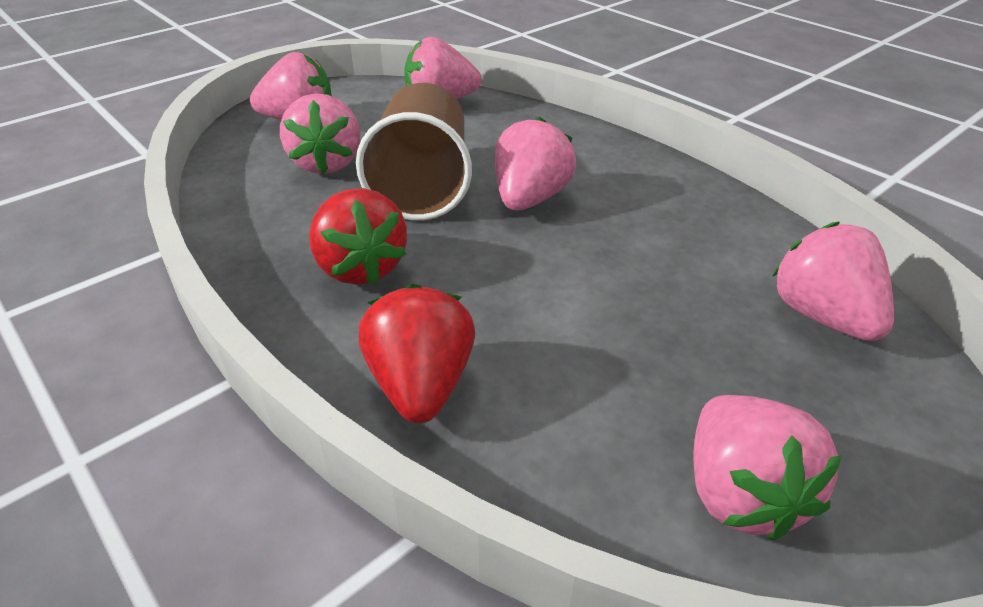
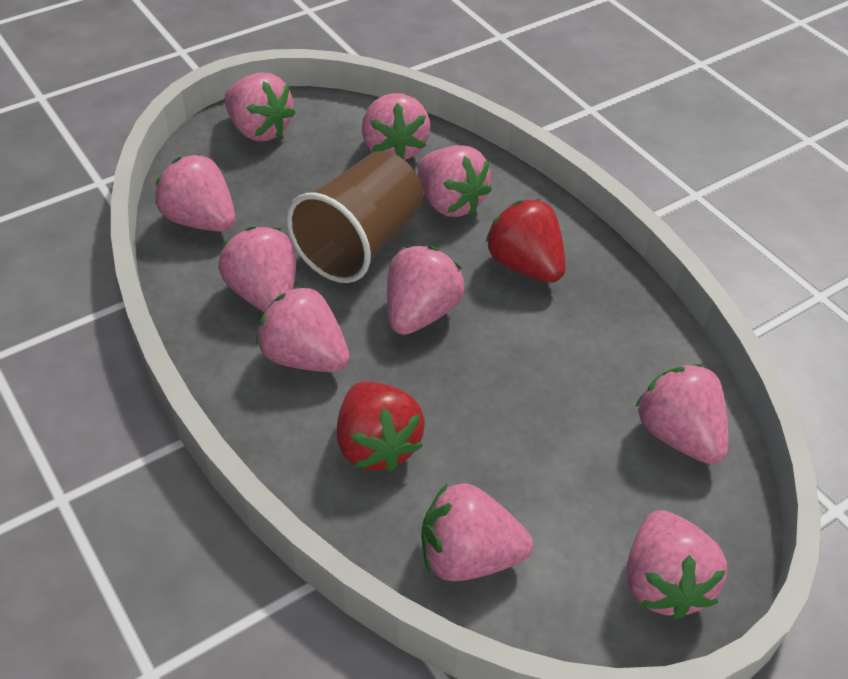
pink strawberry: 6 -> 10

